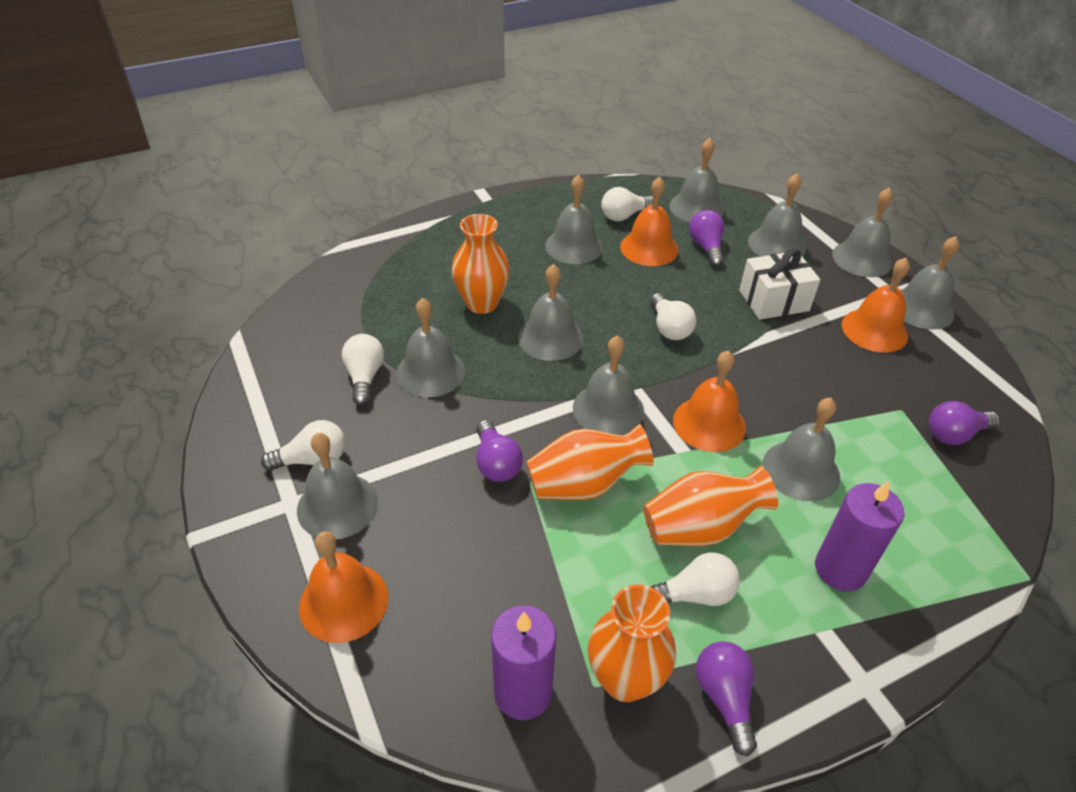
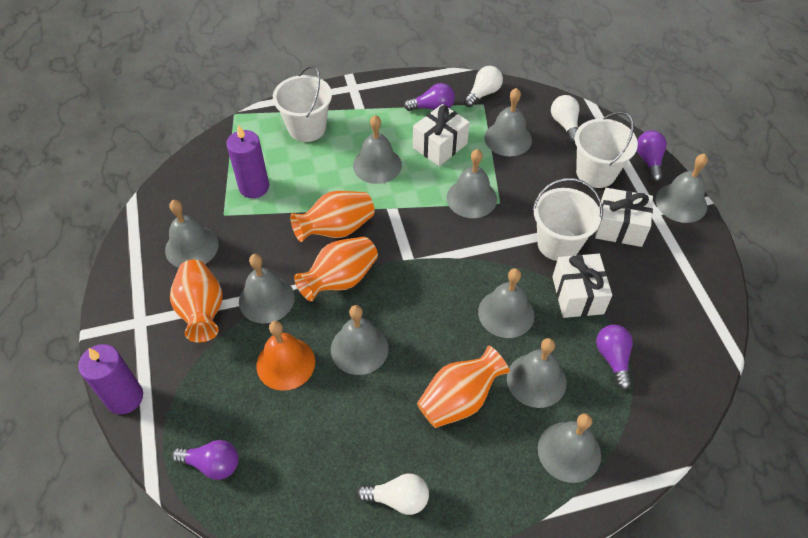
orange bell: 4 -> 1
white bucket: 0 -> 3
white gift: 1 -> 3
white light bulb: 5 -> 3

